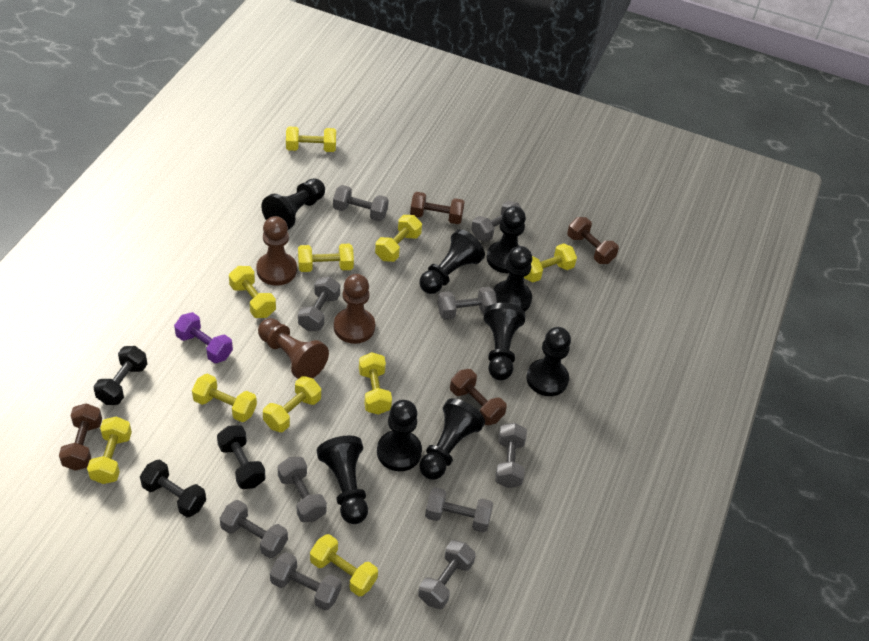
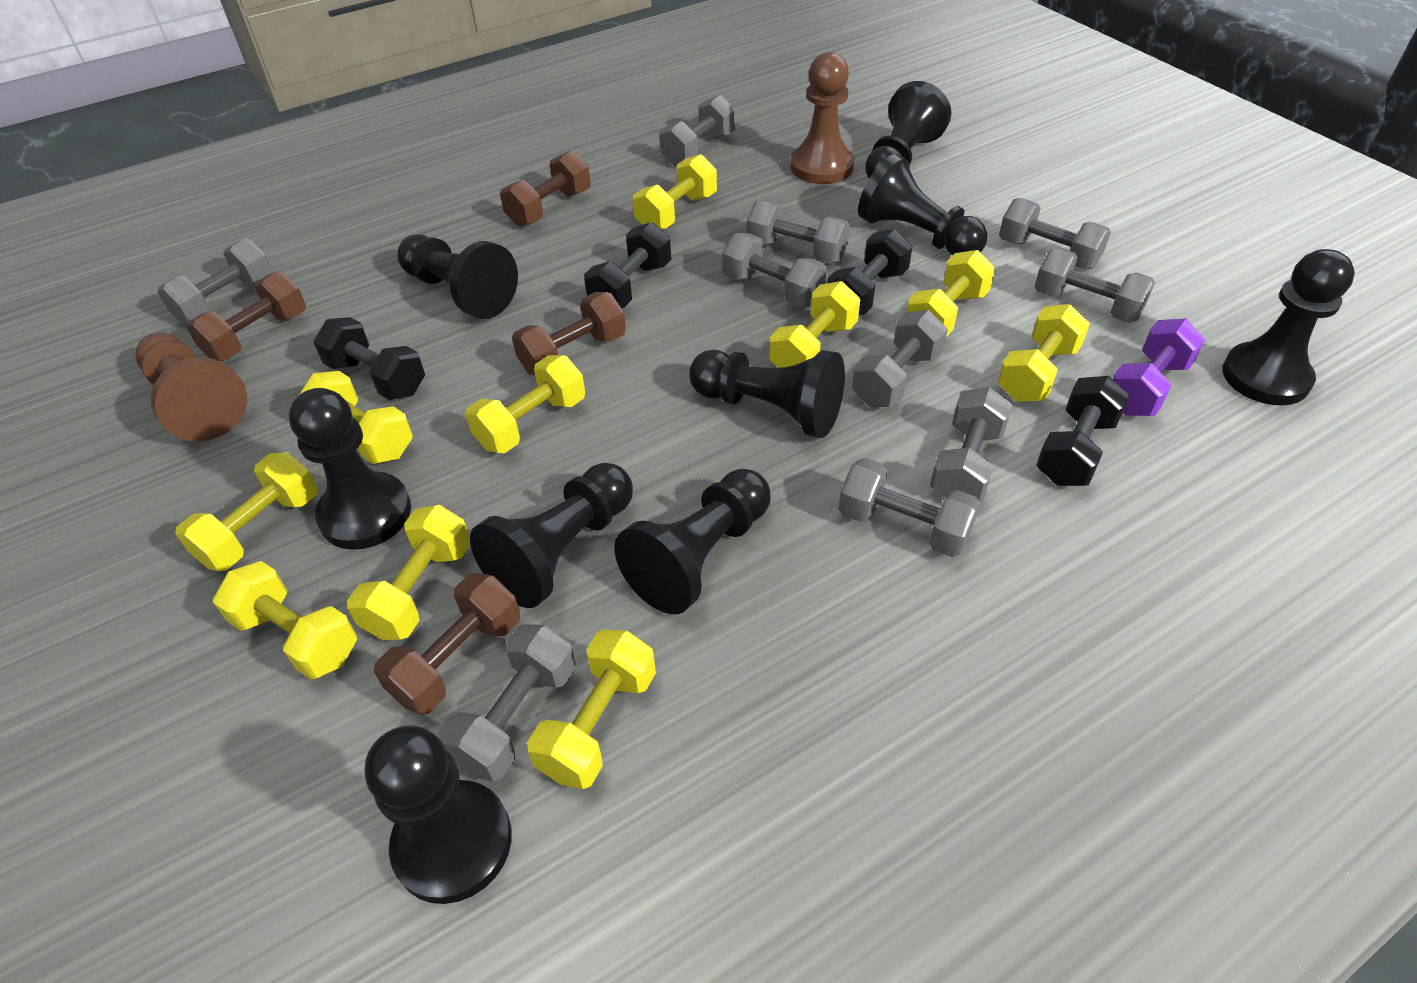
black dumbbell: 3 -> 4
brown pawn: 3 -> 2

